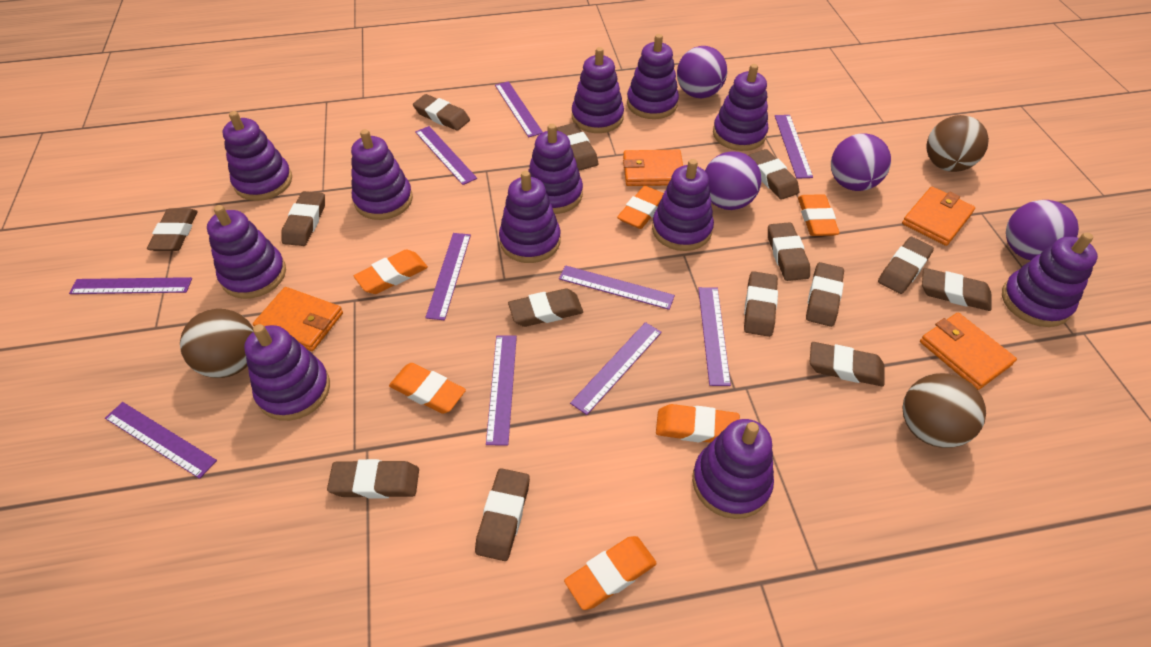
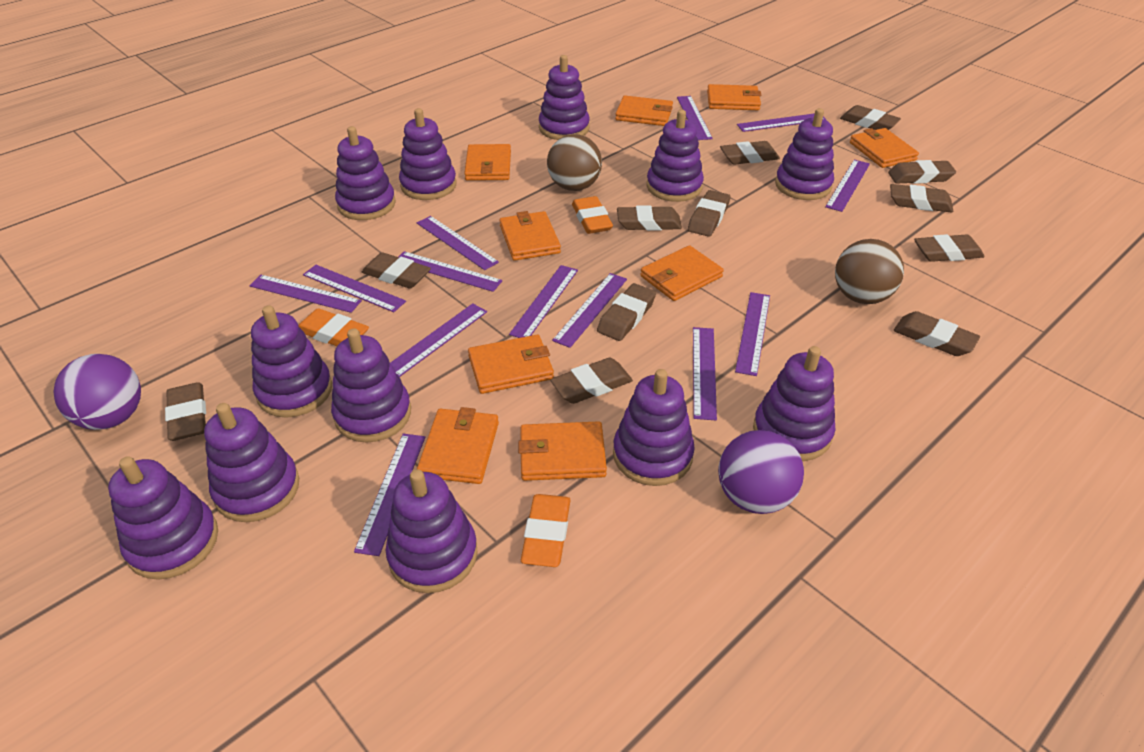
brown ball: 3 -> 2
brown eraser: 14 -> 12
orange eraser: 6 -> 3
orange wallet: 4 -> 9
purple ball: 4 -> 2
purple ruler: 10 -> 13

